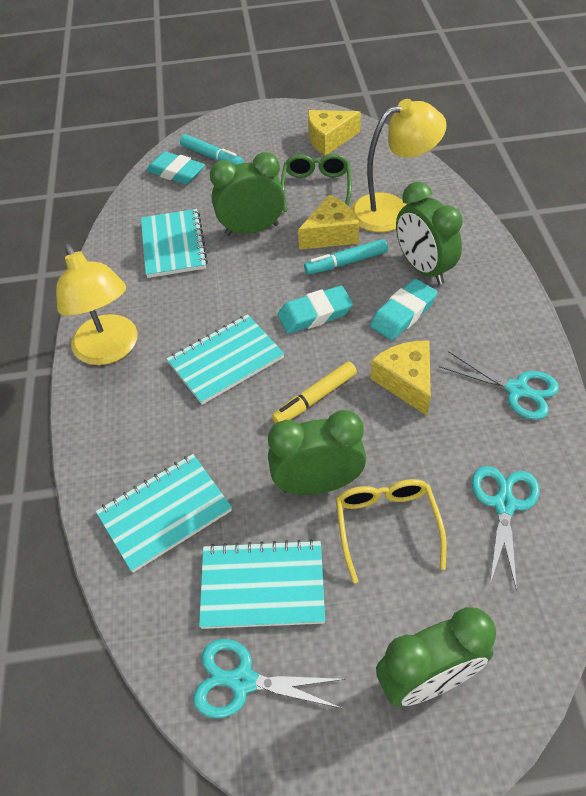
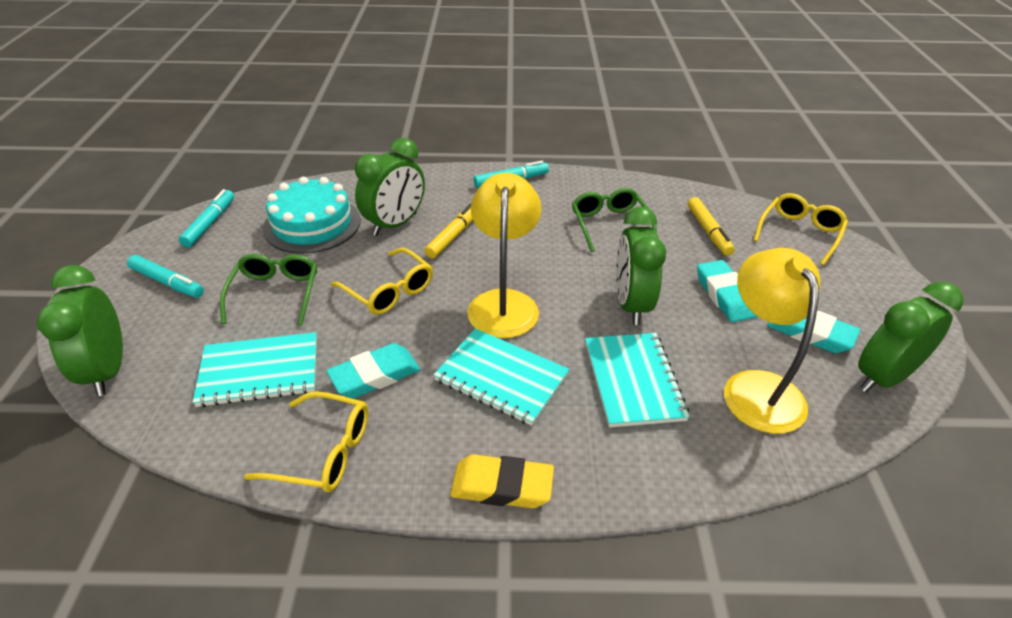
green glasses: 1 -> 2
turquoise cake: 0 -> 1
turquoise marker: 2 -> 3
turquoise notebook: 4 -> 3
turquoise scissors: 3 -> 0
yellow cheese: 3 -> 0
yellow eraser: 0 -> 1
yellow glasses: 1 -> 3
yellow marker: 1 -> 2

